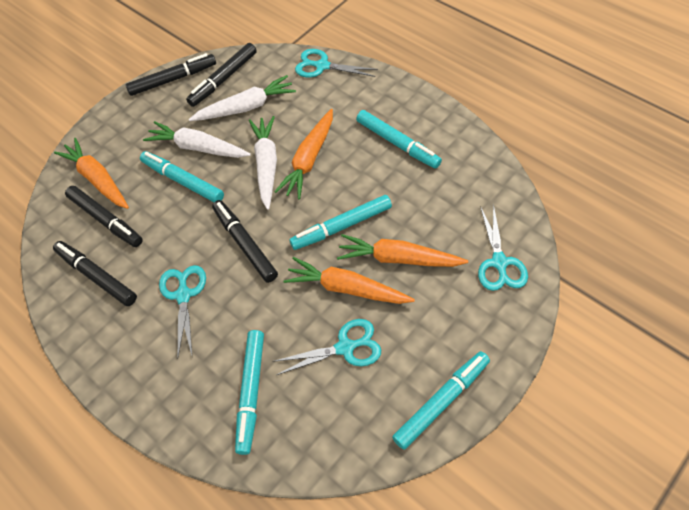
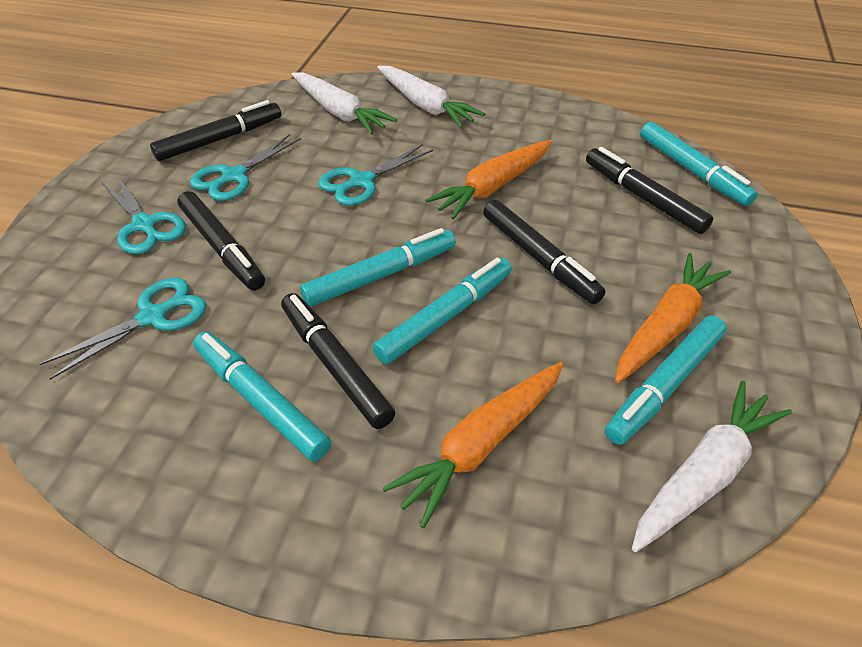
orange carrot: 4 -> 3

